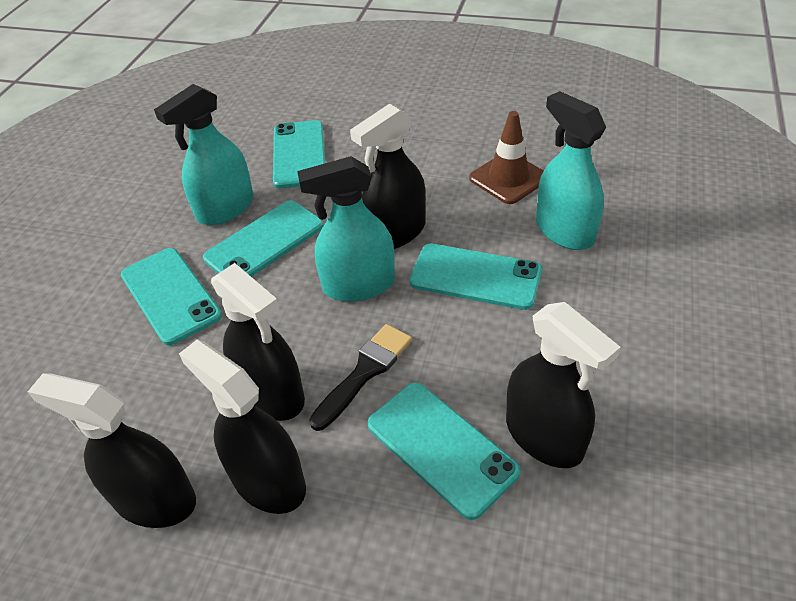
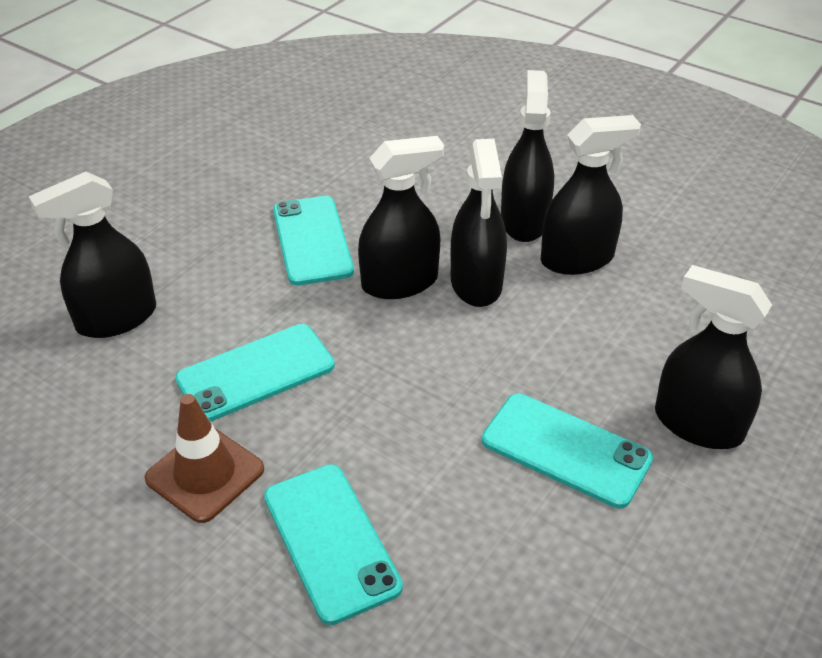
black brush: 1 -> 0
black spray bottle: 5 -> 6
turquoise phone: 5 -> 4
turquoise spray bottle: 3 -> 0

